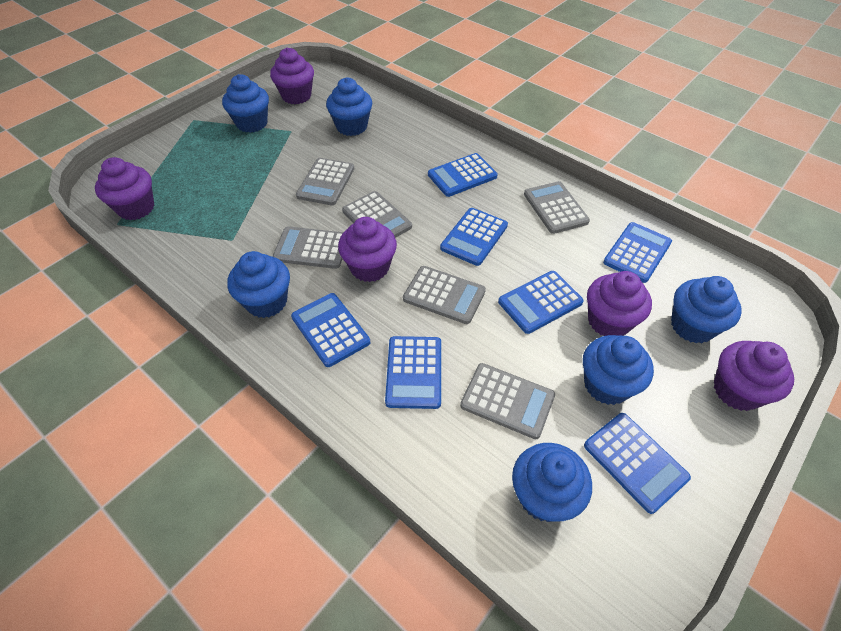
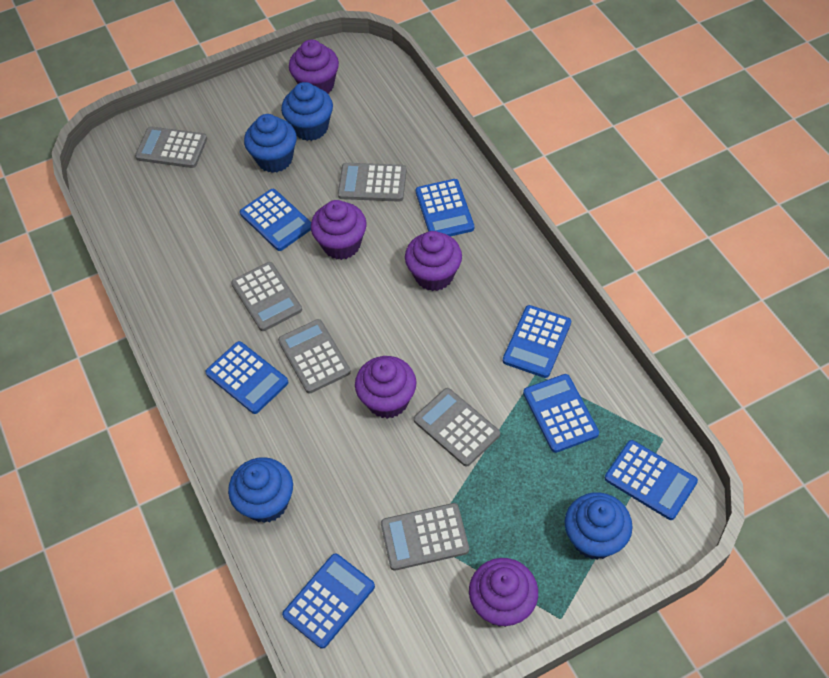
blue cupcake: 6 -> 4

